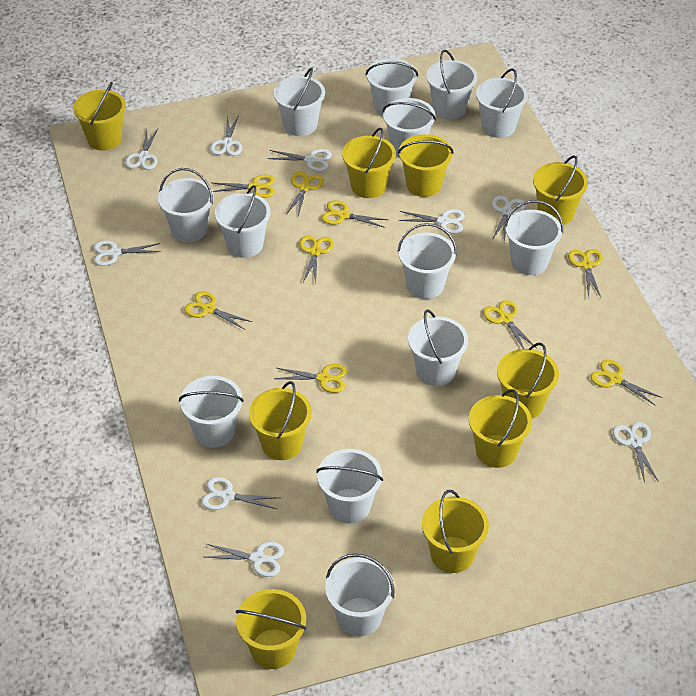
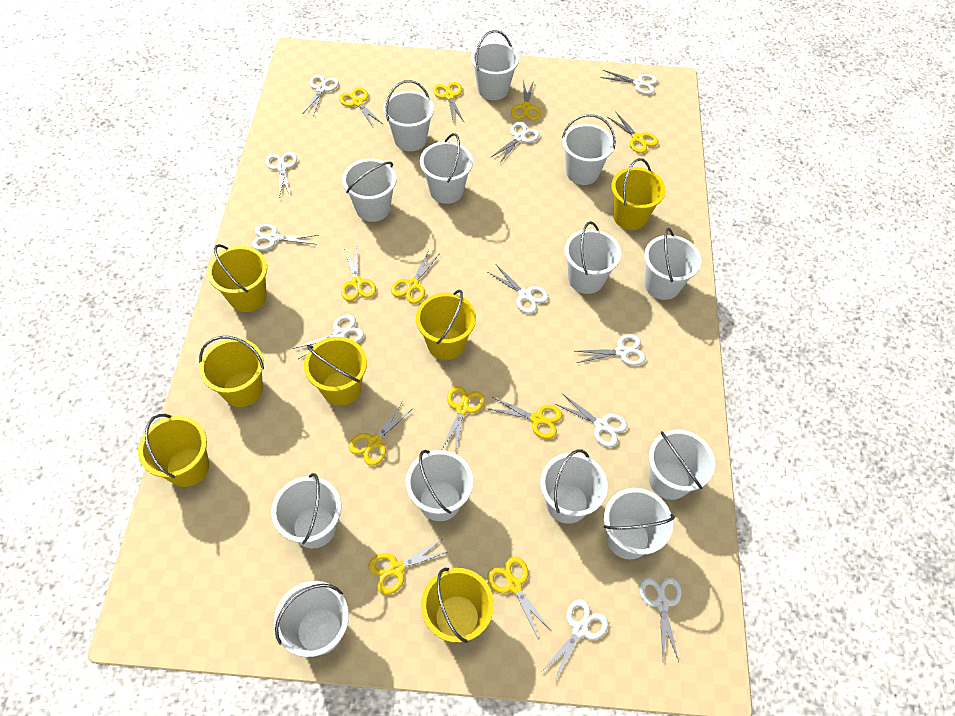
white scissors: 9 -> 11
yellow bucket: 9 -> 7
yellow scissors: 9 -> 11

